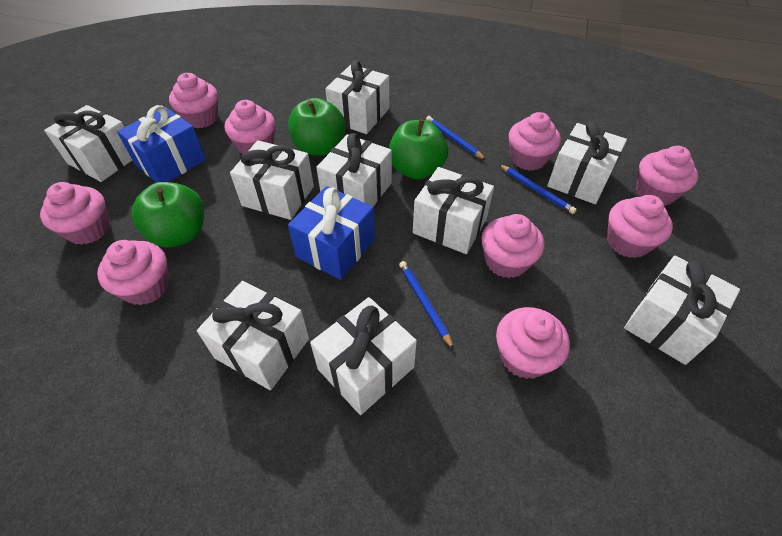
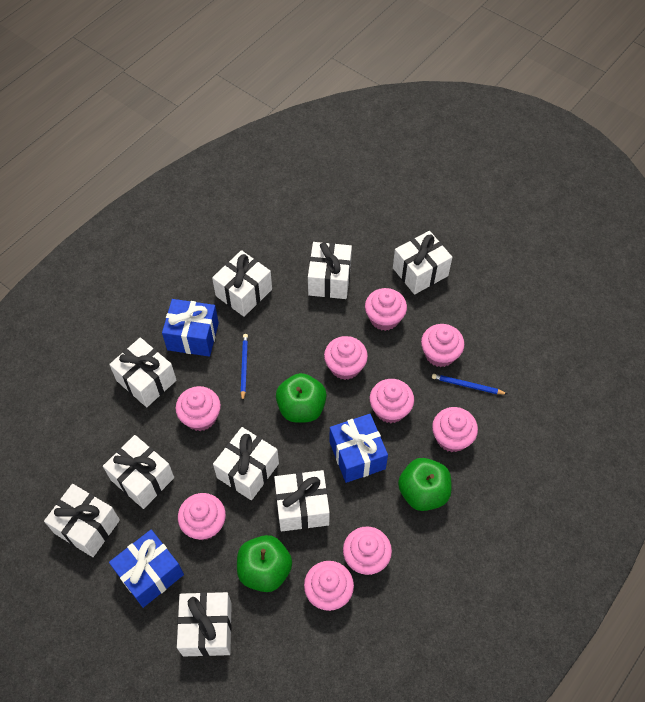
blue gift: 2 -> 3
blue pencil: 3 -> 2

